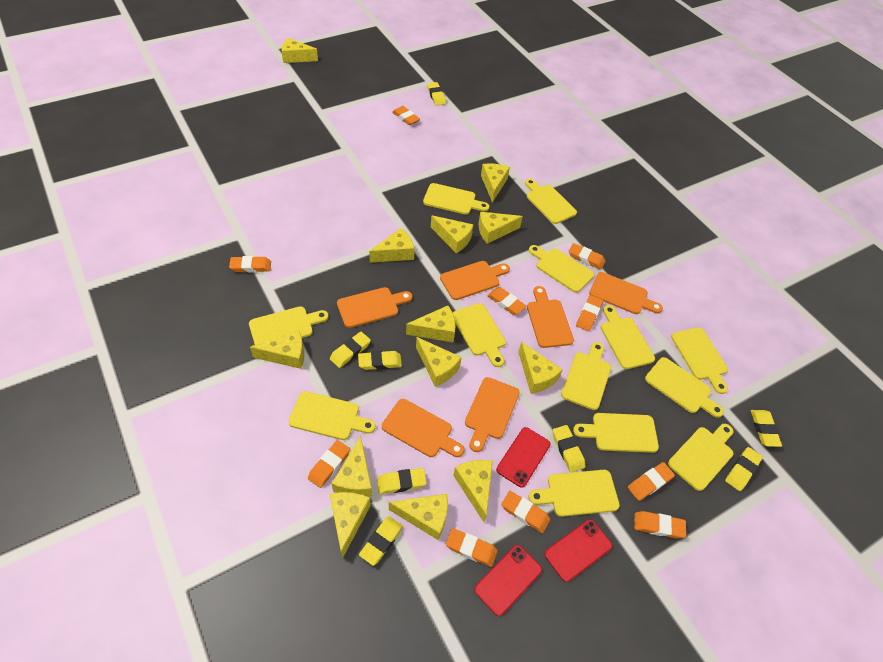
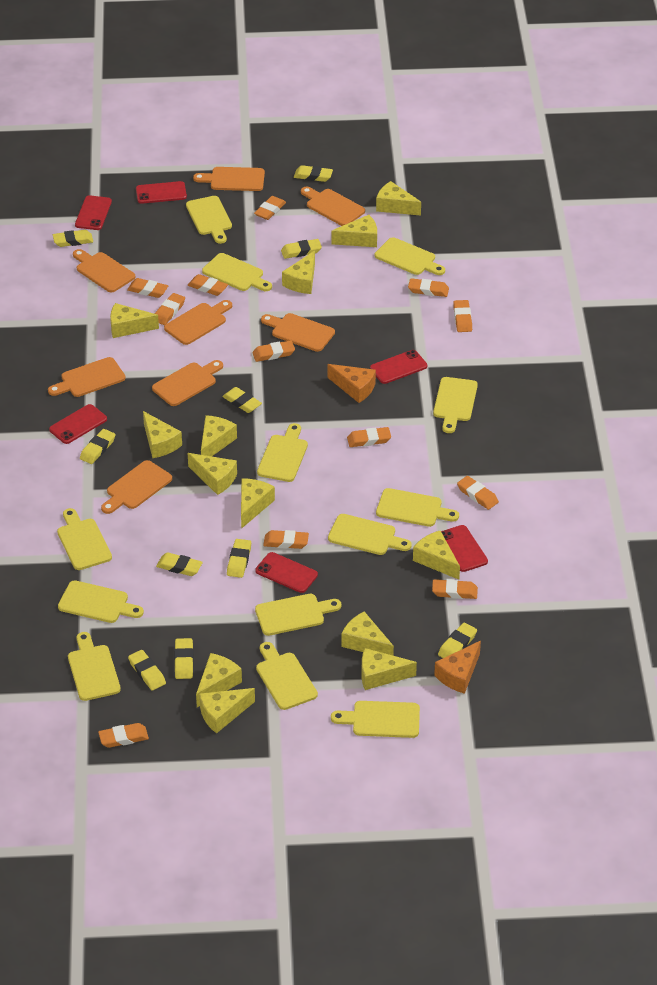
orange cheese: 0 -> 2
orange cutting board: 6 -> 8
orange eraser: 10 -> 12
red phone: 3 -> 6
yellow eraser: 8 -> 10

